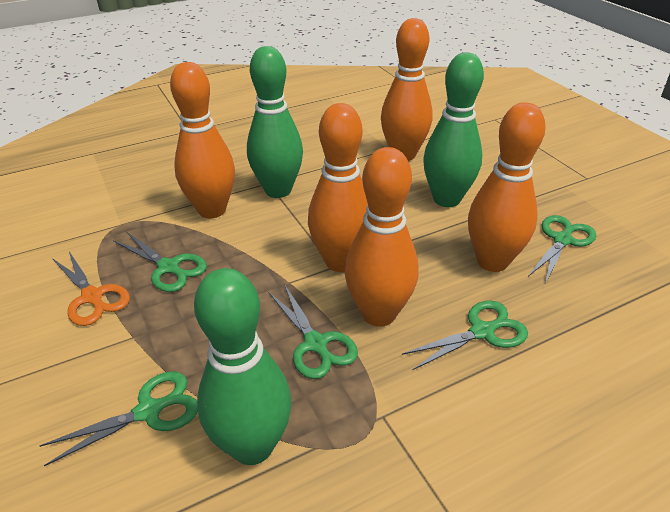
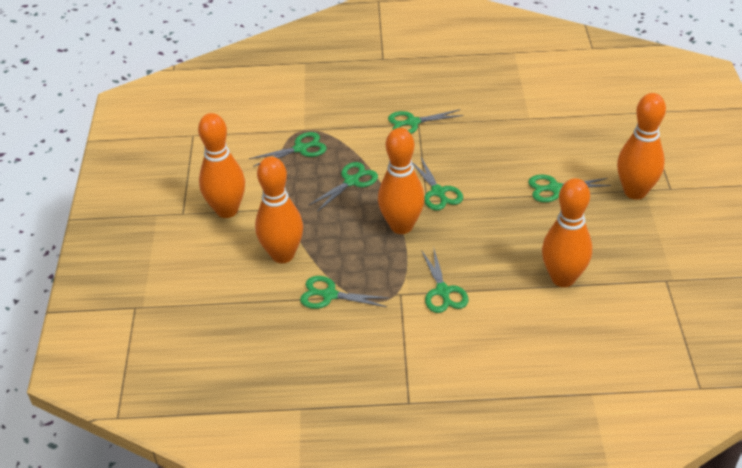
green bowling pin: 3 -> 0
green scissors: 5 -> 7
orange scissors: 1 -> 0

